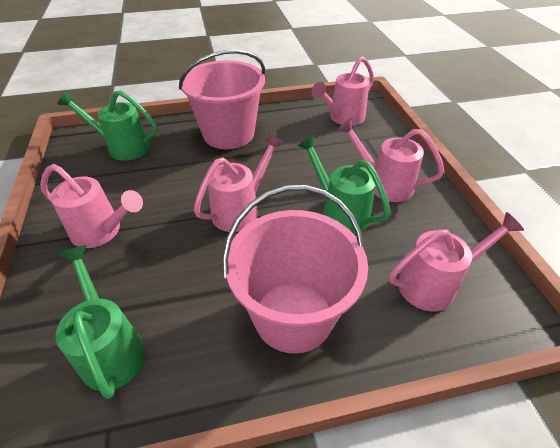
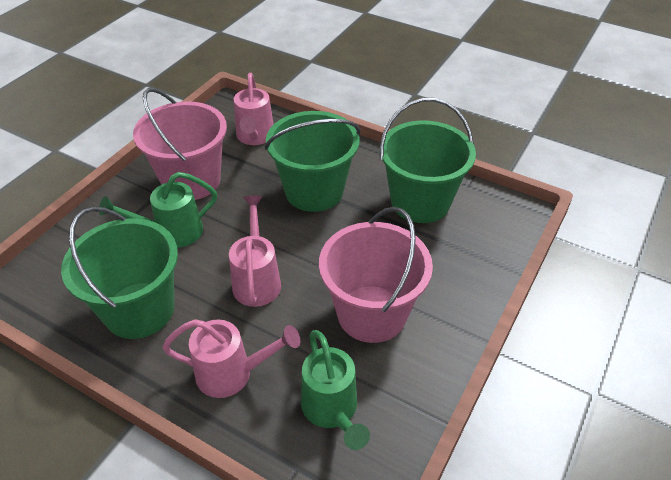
green bucket: 0 -> 3
green watering can: 3 -> 2
pink watering can: 5 -> 3

